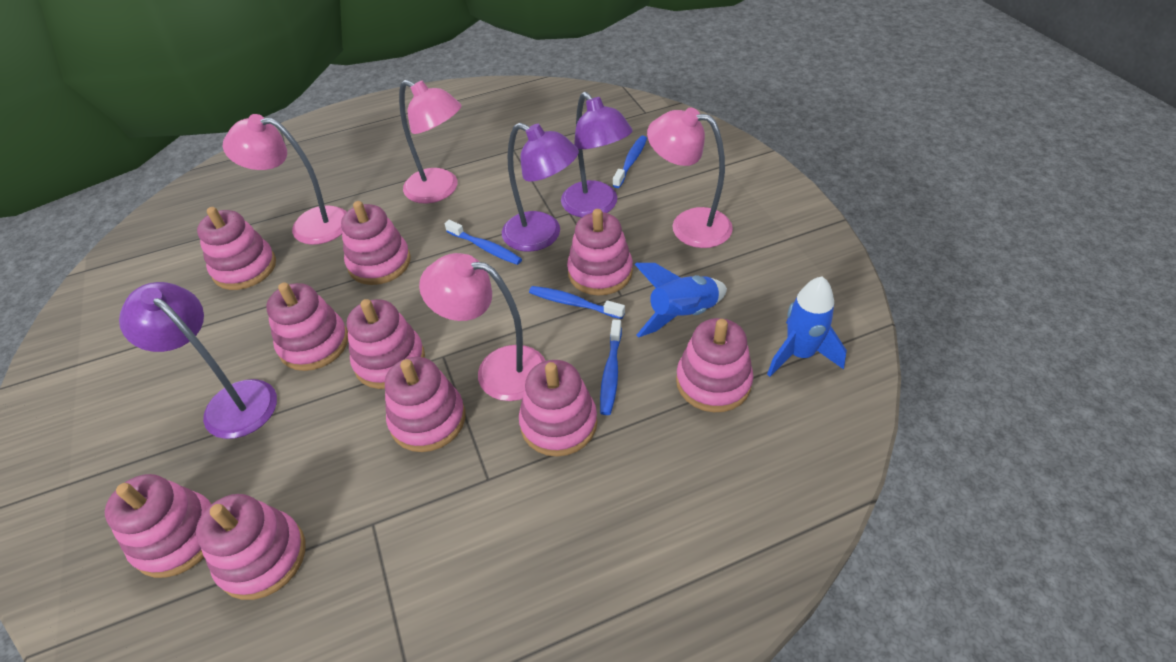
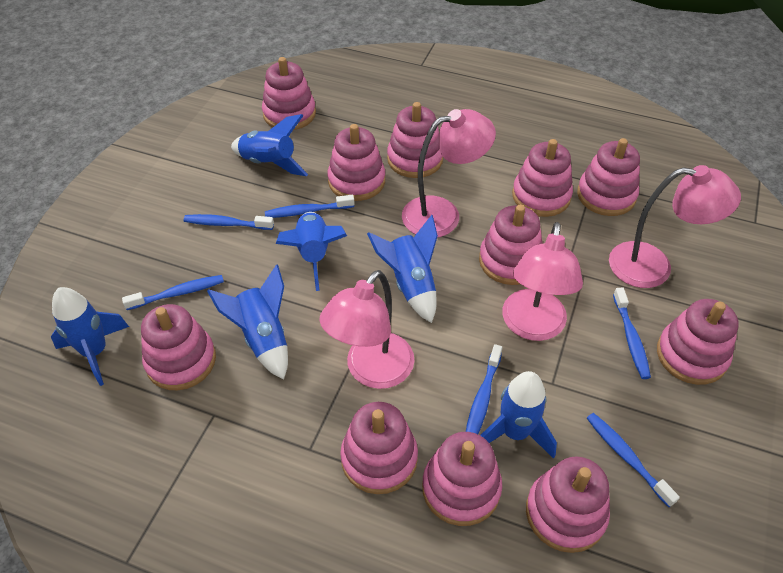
blue rocket: 2 -> 6
blue toothbrush: 4 -> 6
pink stacking toy: 10 -> 11
purple lamp: 3 -> 0

